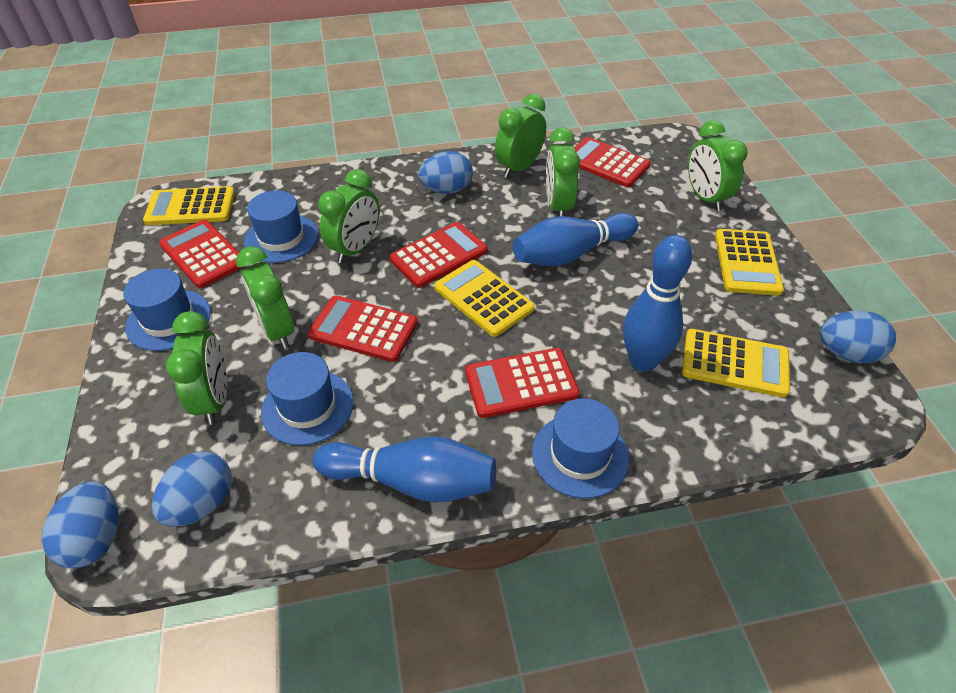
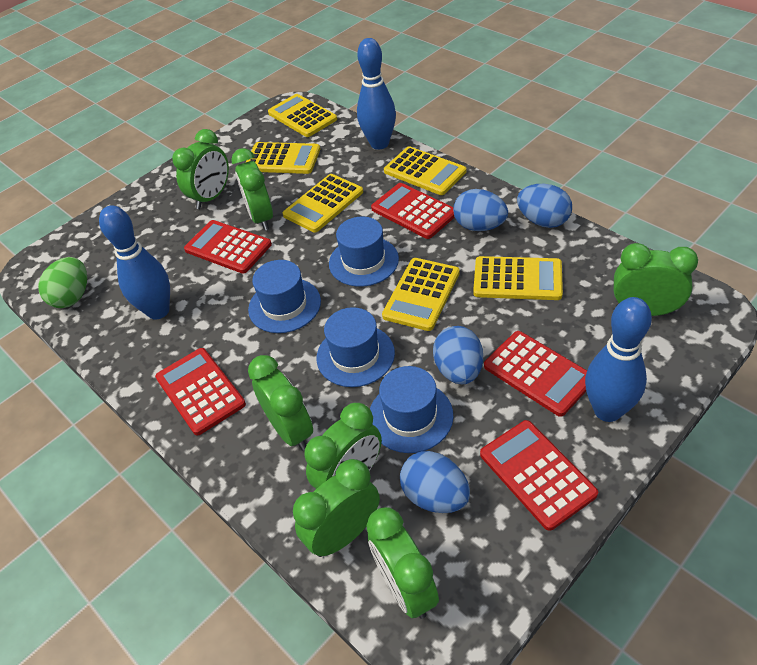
green clock: 6 -> 7
green egg: 0 -> 1
yellow calculator: 4 -> 6

